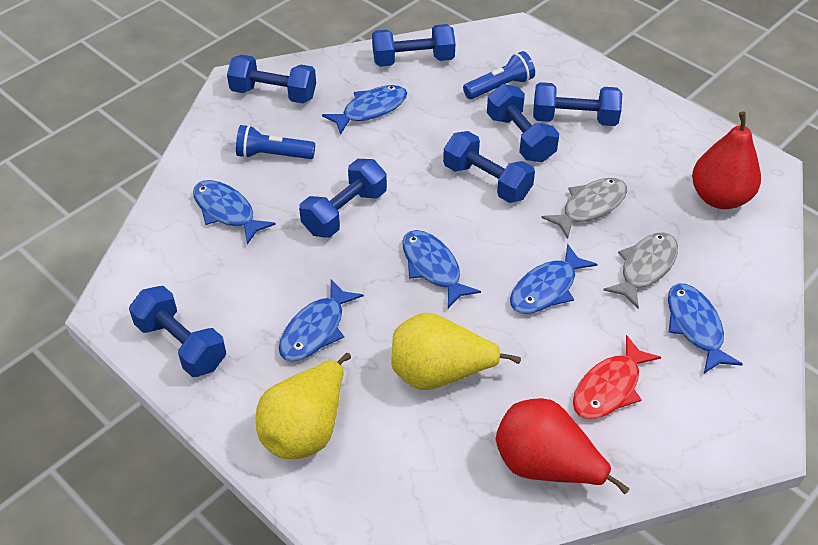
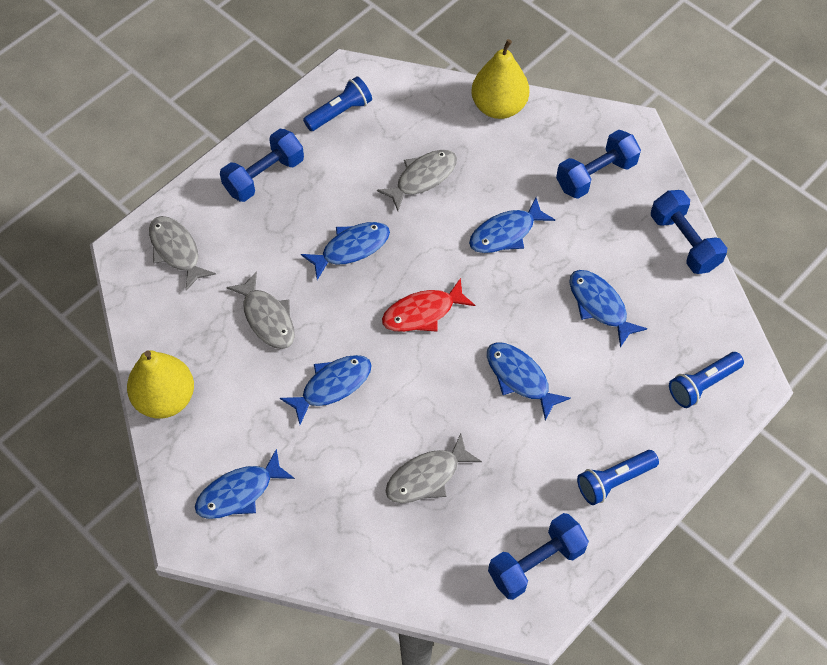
blue dumbbell: 7 -> 4
blue flashlight: 2 -> 3
grey fish: 2 -> 4
red pear: 2 -> 0

